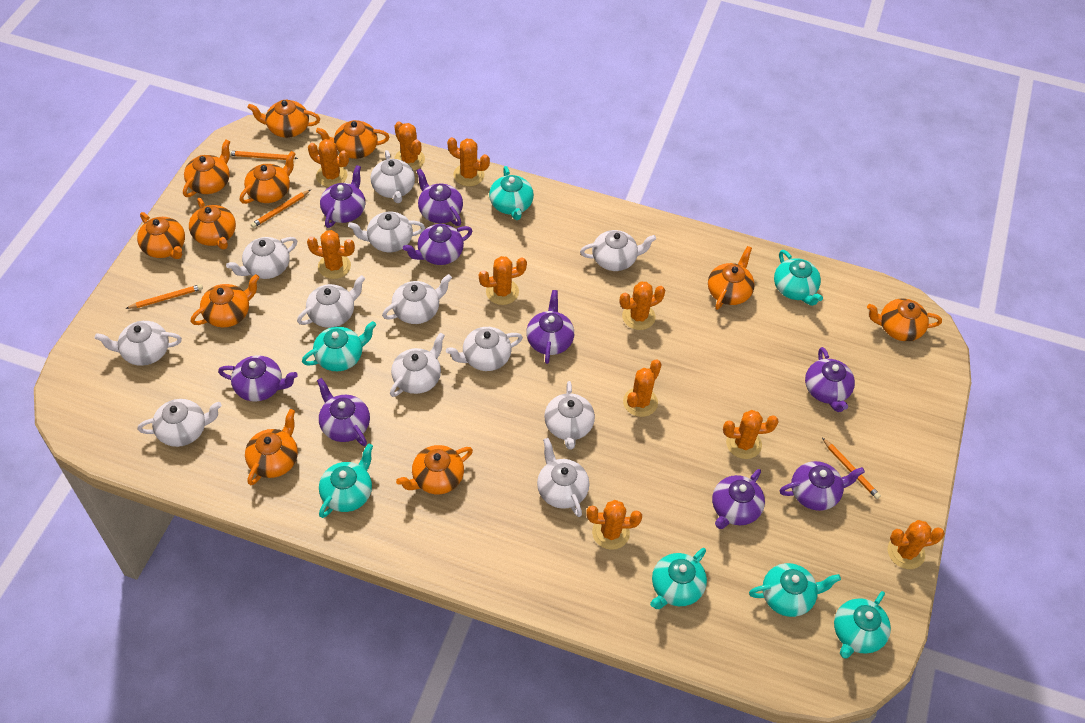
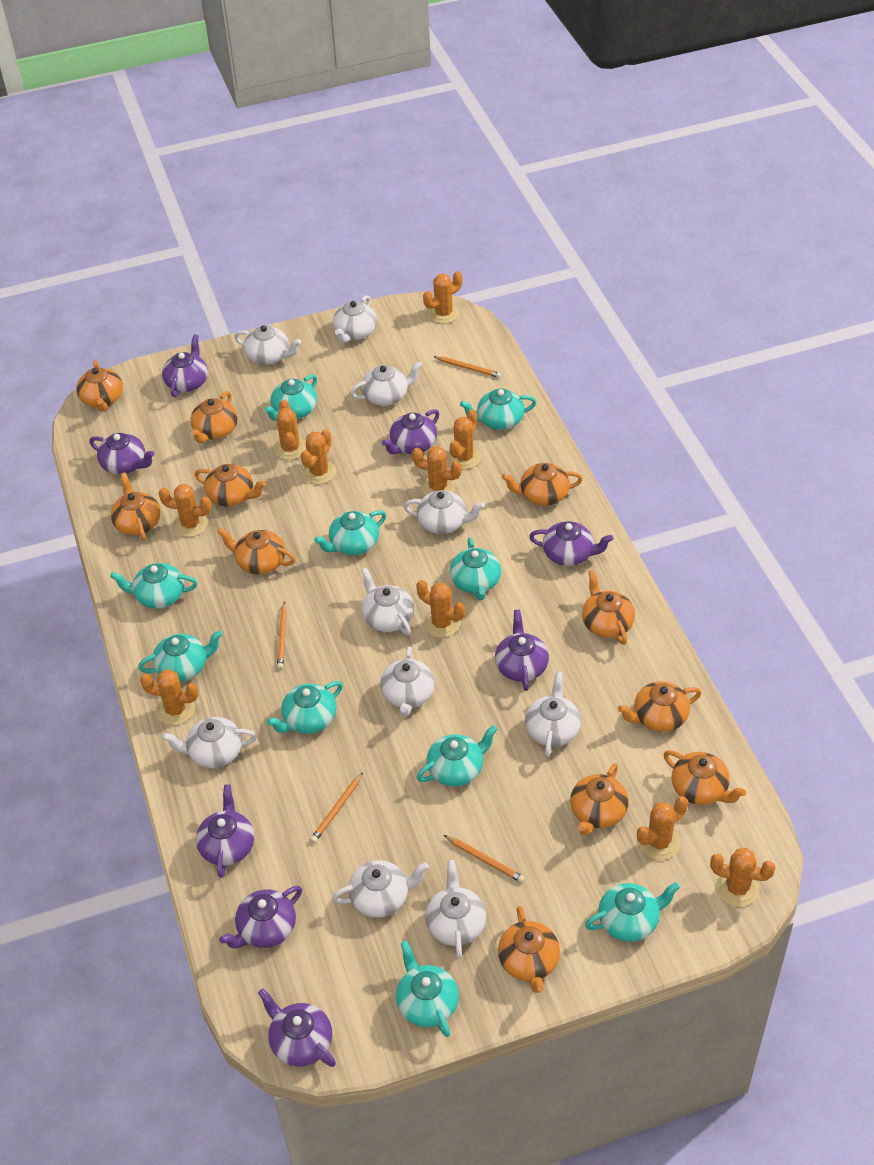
purple teapot: 9 -> 8
turquoise teapot: 7 -> 10
white teapot: 12 -> 10

